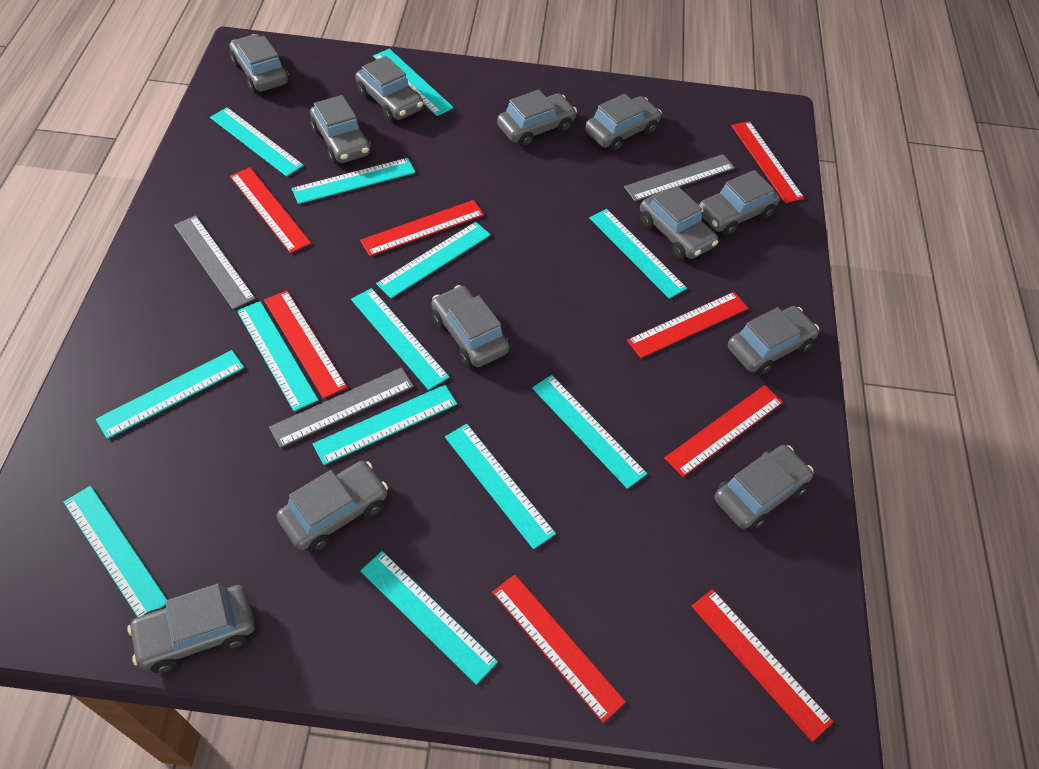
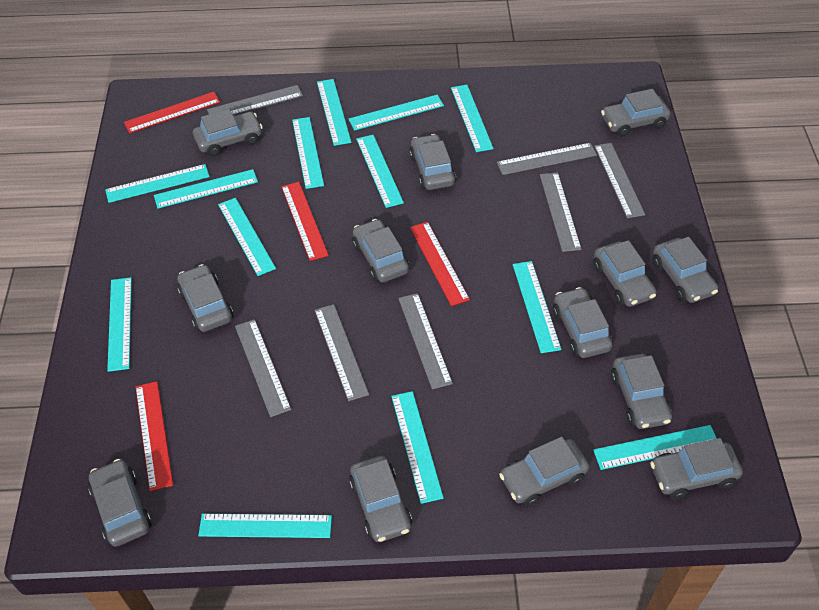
grey car: 12 -> 13
grey ruler: 3 -> 7
red ruler: 8 -> 4

